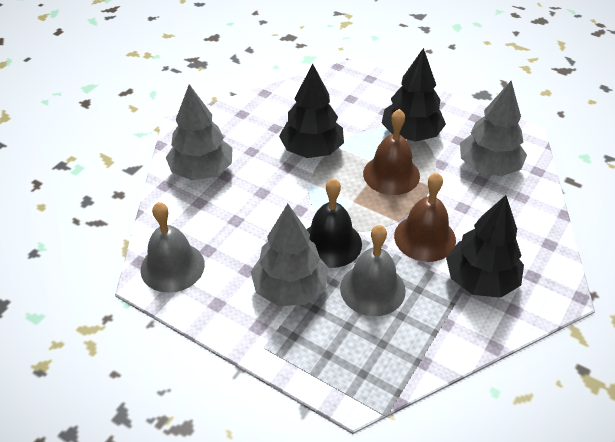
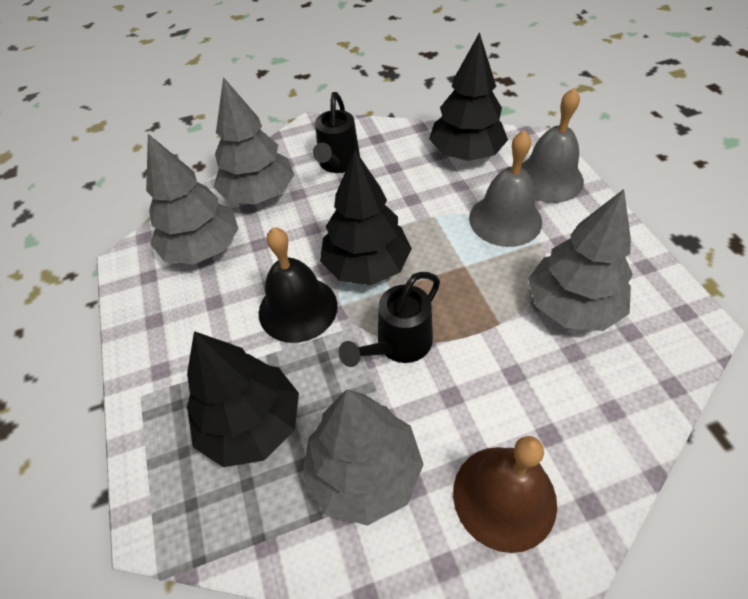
black watering can: 0 -> 2
brown bell: 2 -> 1
grey tree: 3 -> 4

